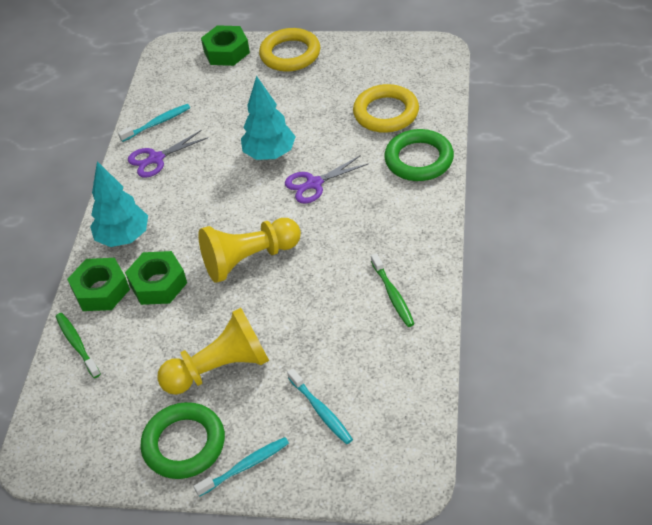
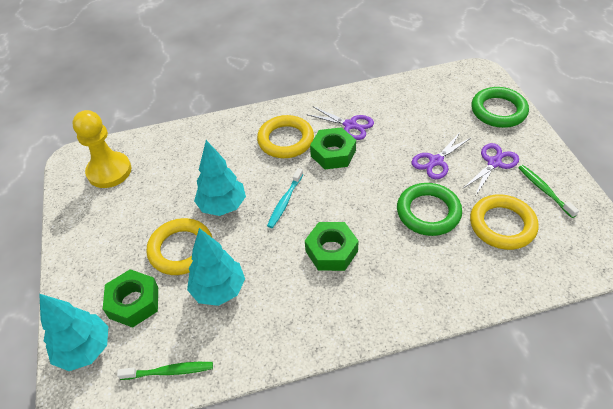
purple scissors: 2 -> 3
turquoise toothbrush: 3 -> 1
turquoise tree: 2 -> 3
yellow pawn: 2 -> 1
yellow ring: 2 -> 3

